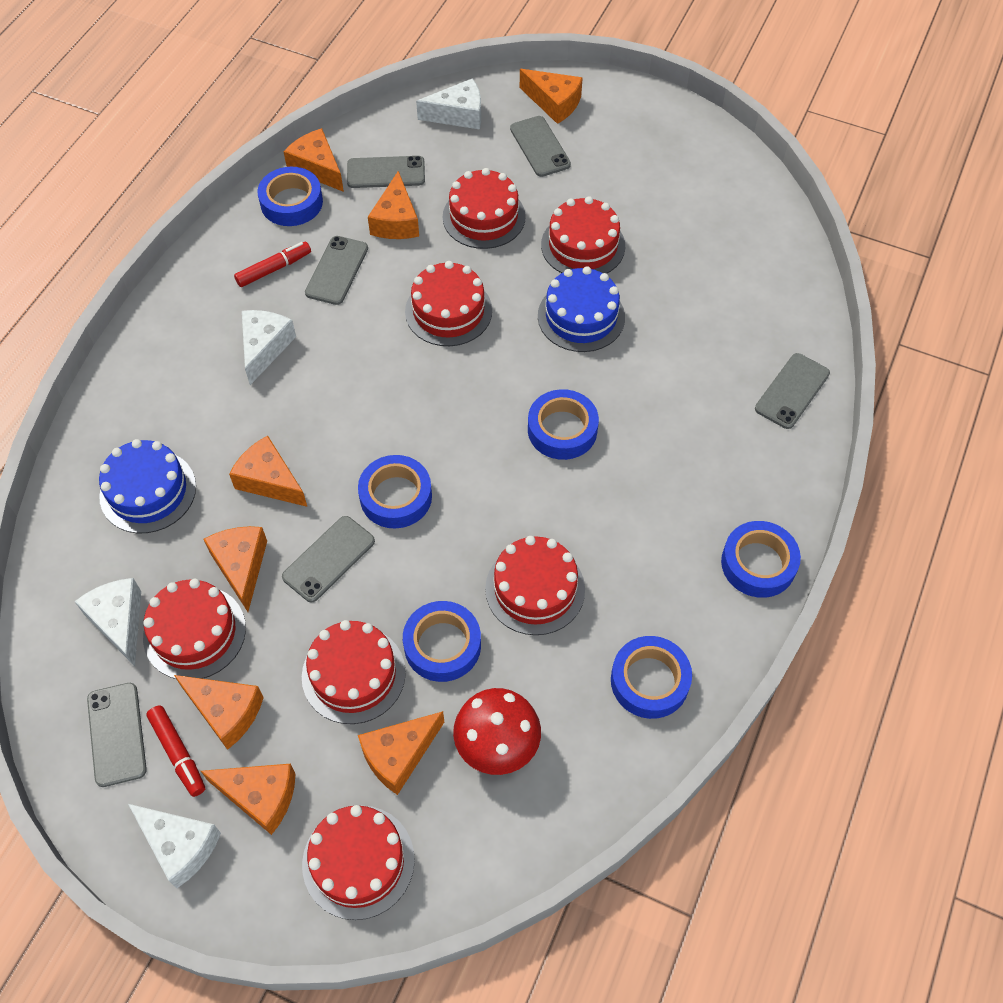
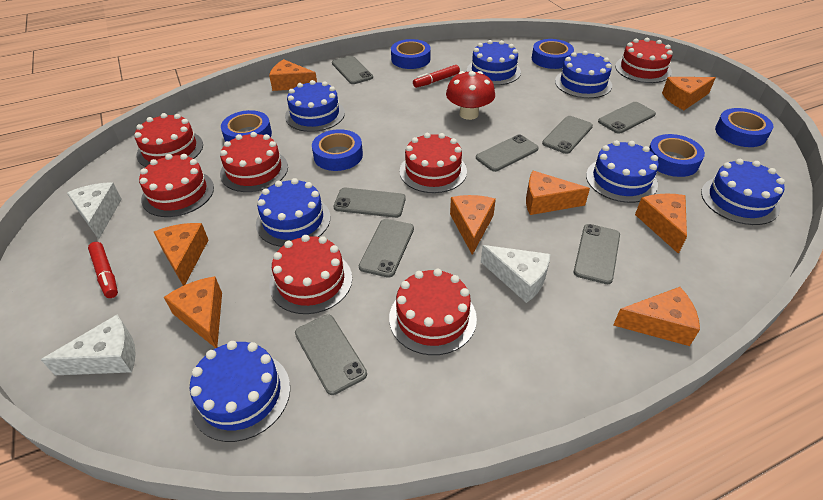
blue cake: 2 -> 7
grey phone: 6 -> 8
white cheese: 4 -> 3

